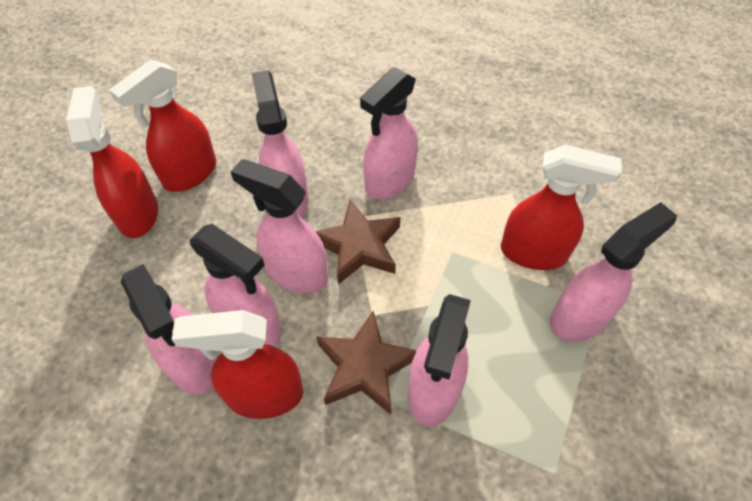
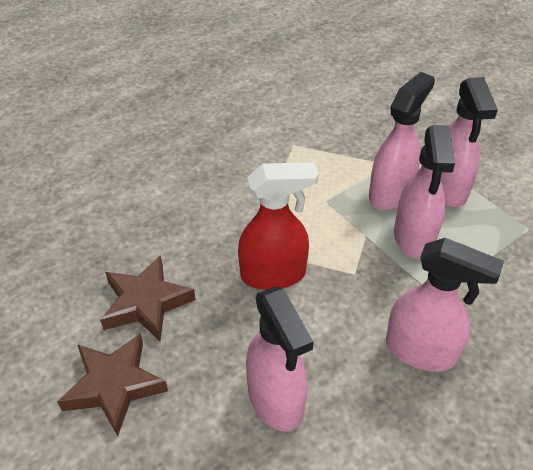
pink spray bottle: 7 -> 5
red spray bottle: 4 -> 1

